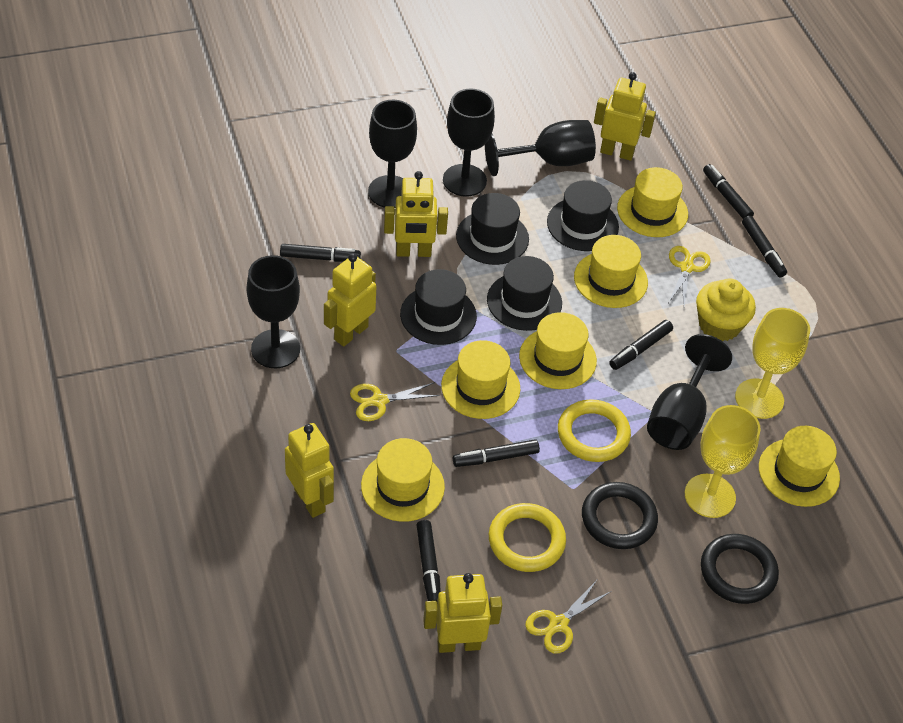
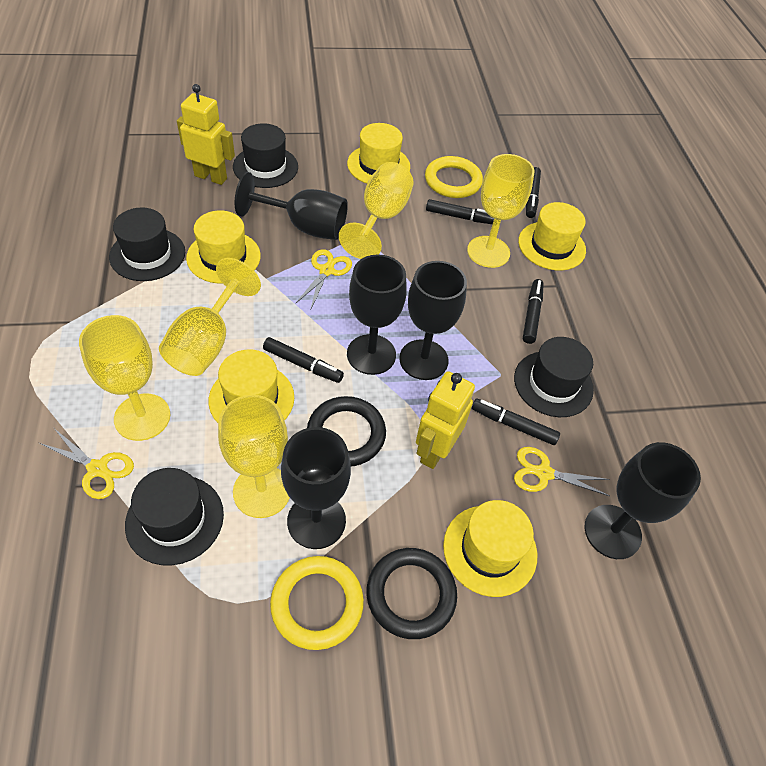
black marker: 6 -> 5
yellow cupcake: 1 -> 0
yellow goblet: 2 -> 5
yellow hat: 6 -> 5
yellow robot: 5 -> 2

